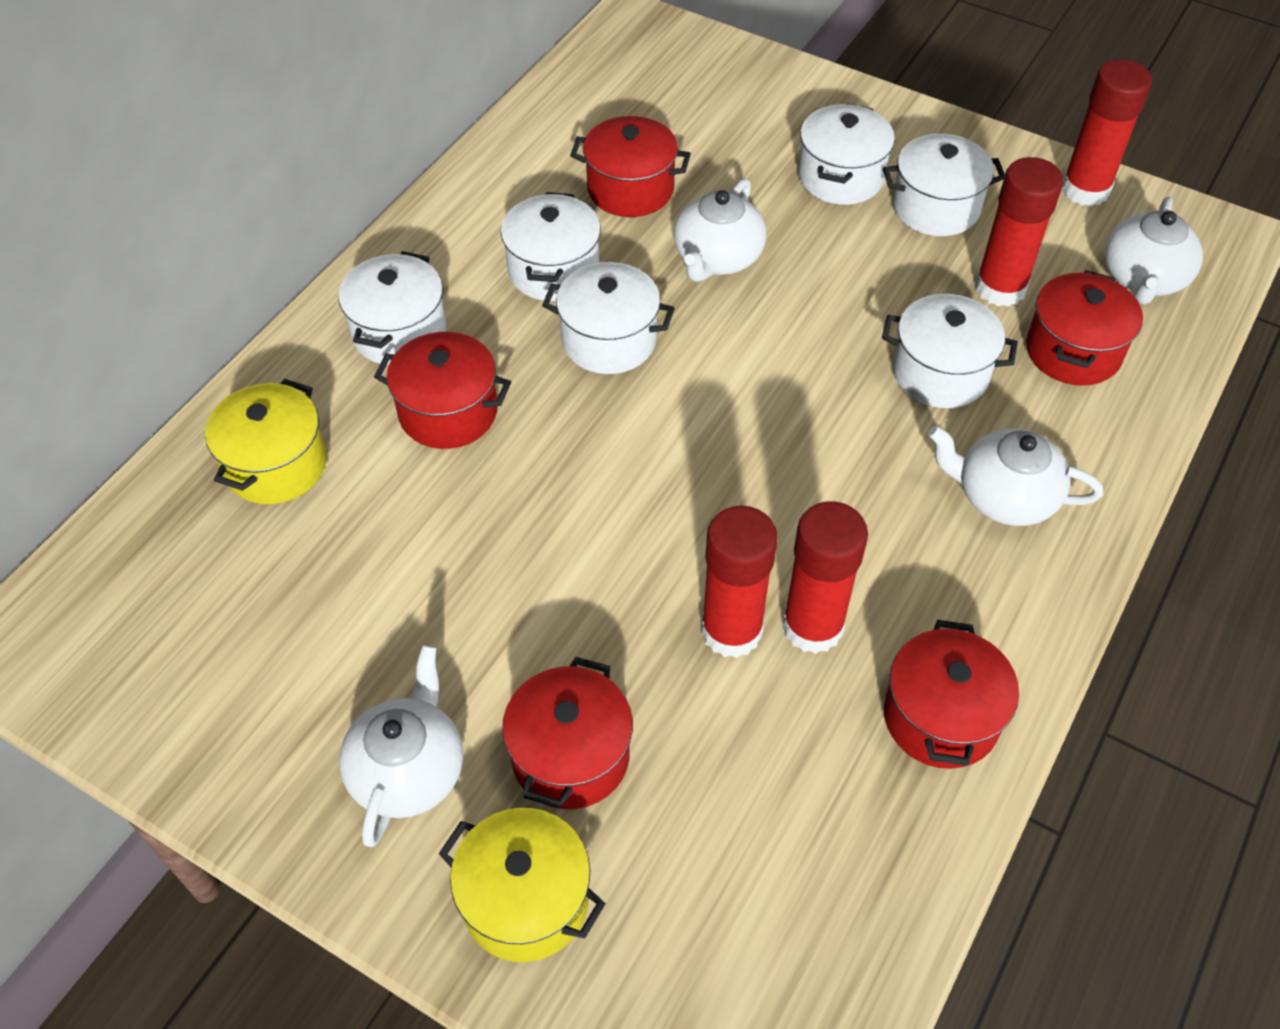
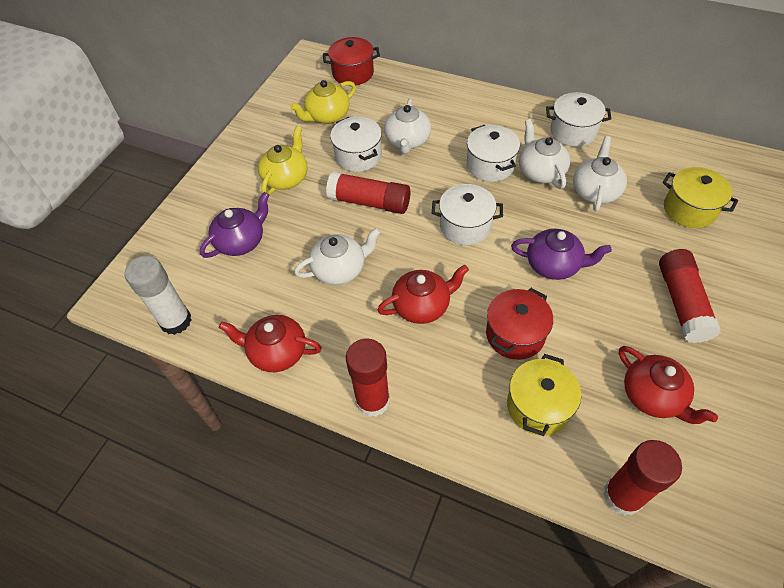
purple teapot: 0 -> 2
red pot: 5 -> 2
red teapot: 0 -> 3
white glue stick: 0 -> 1
white pot: 6 -> 4
yellow teapot: 0 -> 2

